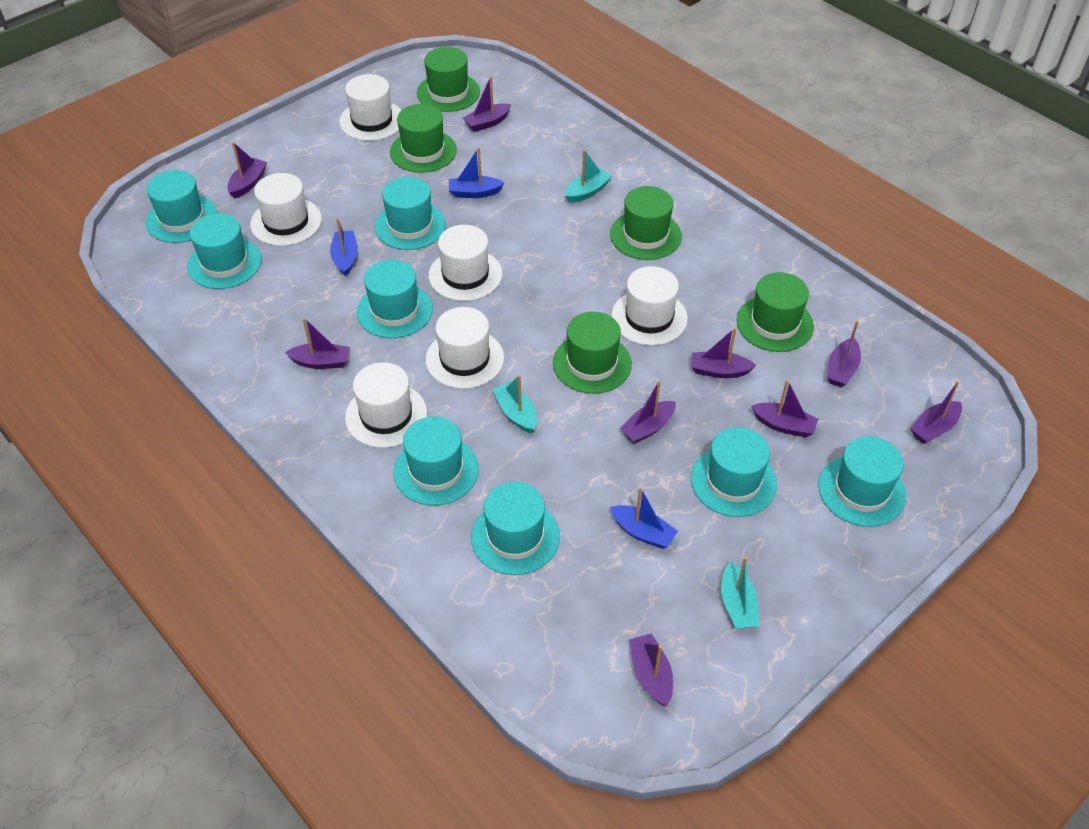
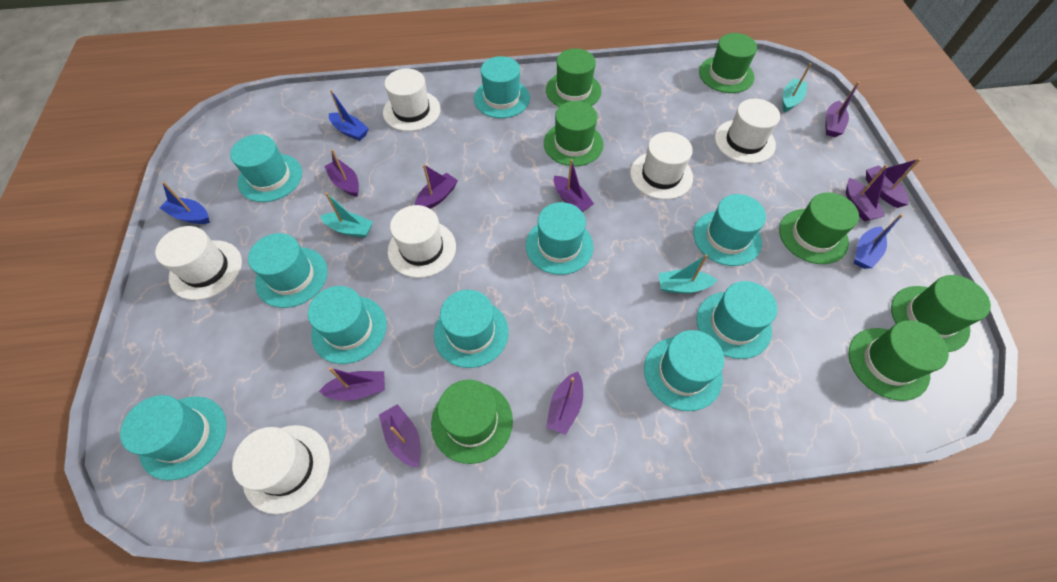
green hat: 5 -> 7
turquoise hat: 8 -> 10

